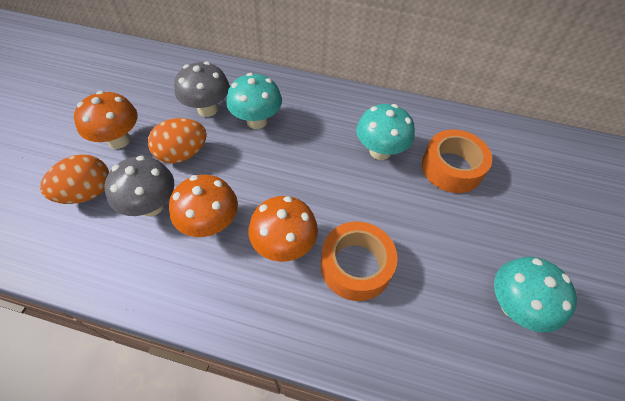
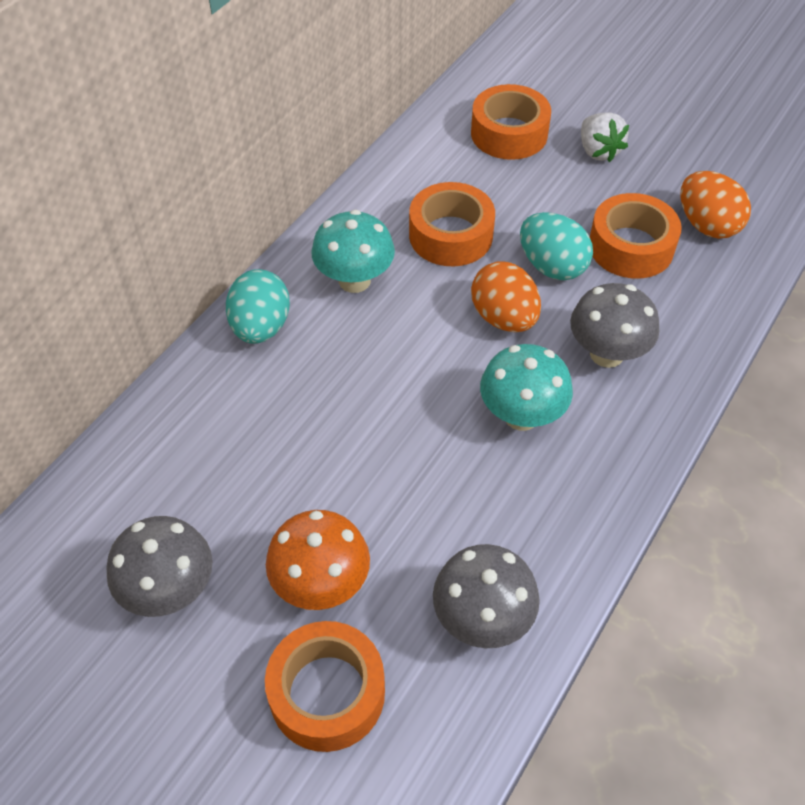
grey mushroom: 2 -> 3
orange mushroom: 3 -> 1
orange tape: 2 -> 4
turquoise egg: 0 -> 2
turquoise mushroom: 3 -> 2
white strawberry: 0 -> 1

